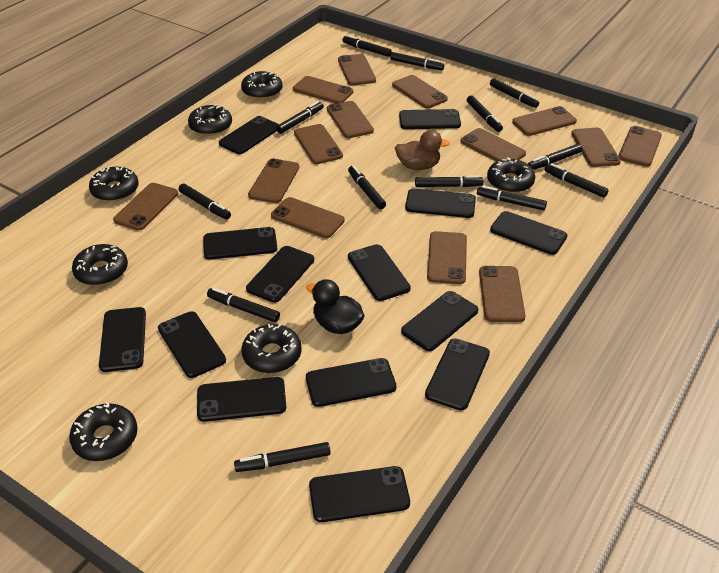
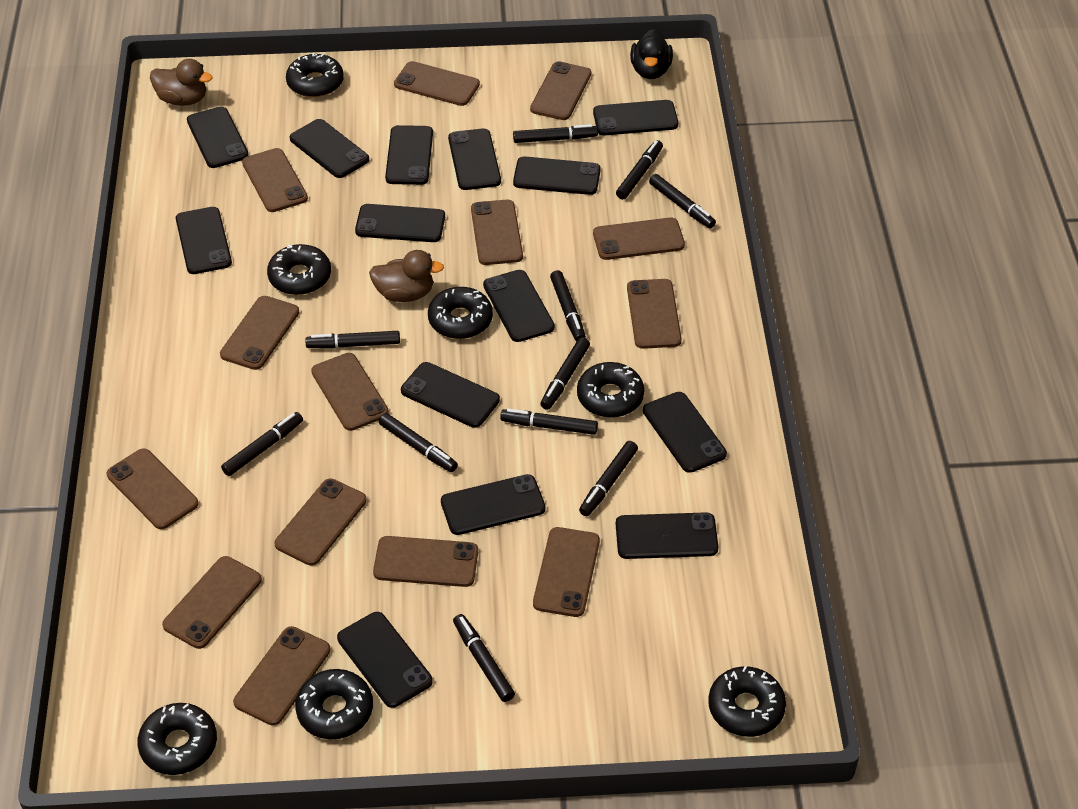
black marker: 13 -> 11
brown duck: 1 -> 2

